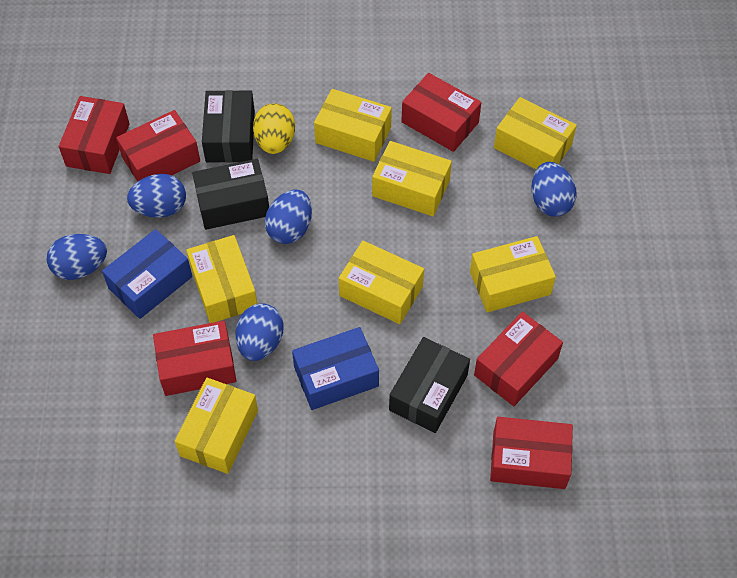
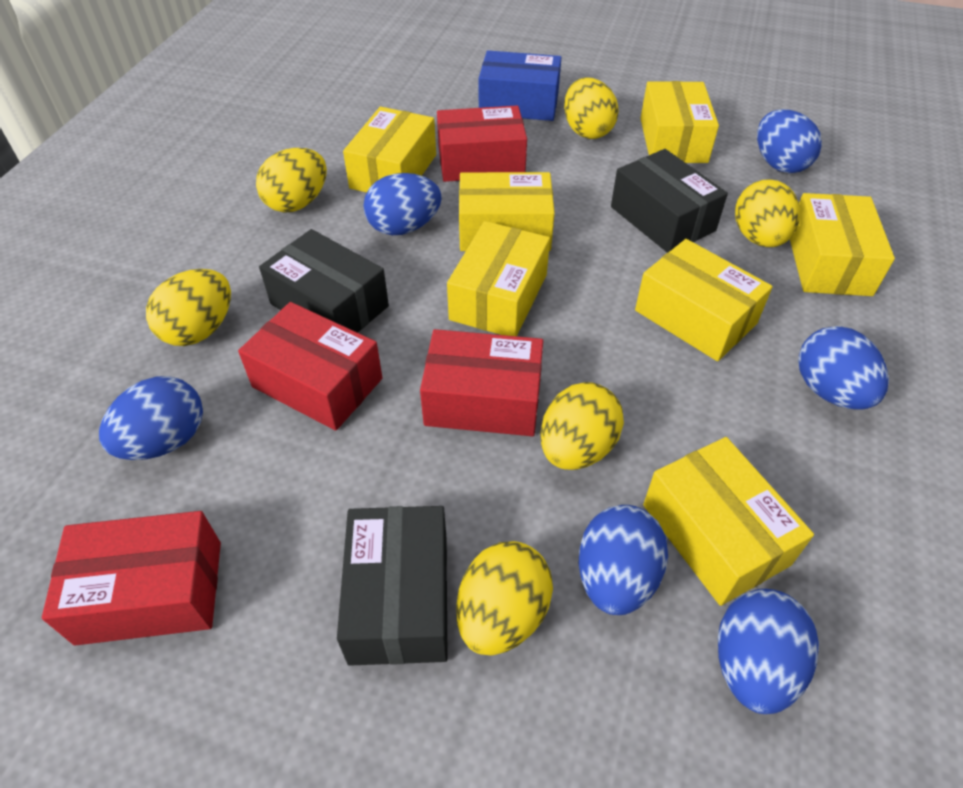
blue box: 2 -> 1
blue egg: 5 -> 6
red box: 6 -> 4
yellow egg: 1 -> 6

